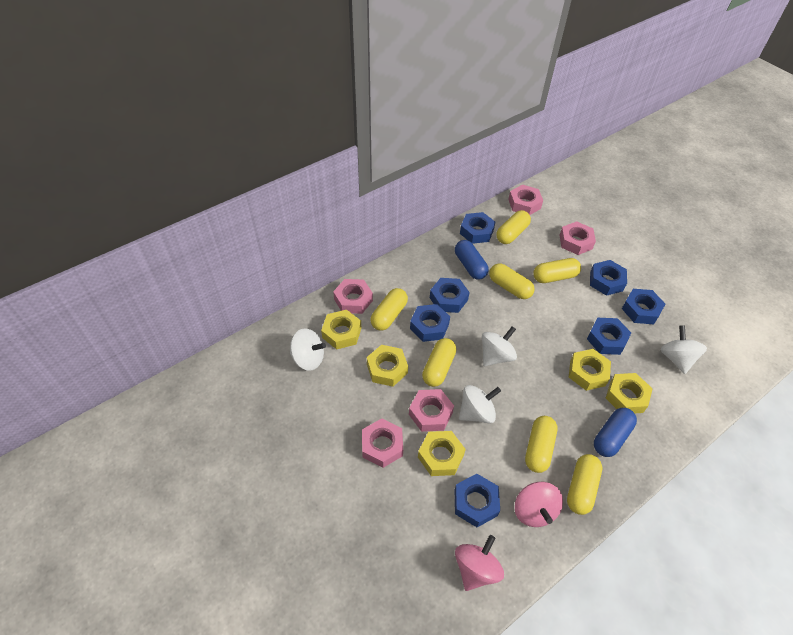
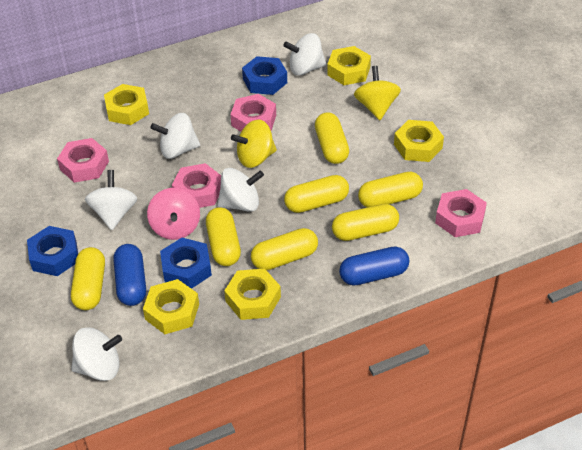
blue nut: 7 -> 3
pink nut: 5 -> 4
pink spinning top: 2 -> 1
white spinning top: 4 -> 5
yellow spinning top: 0 -> 2

